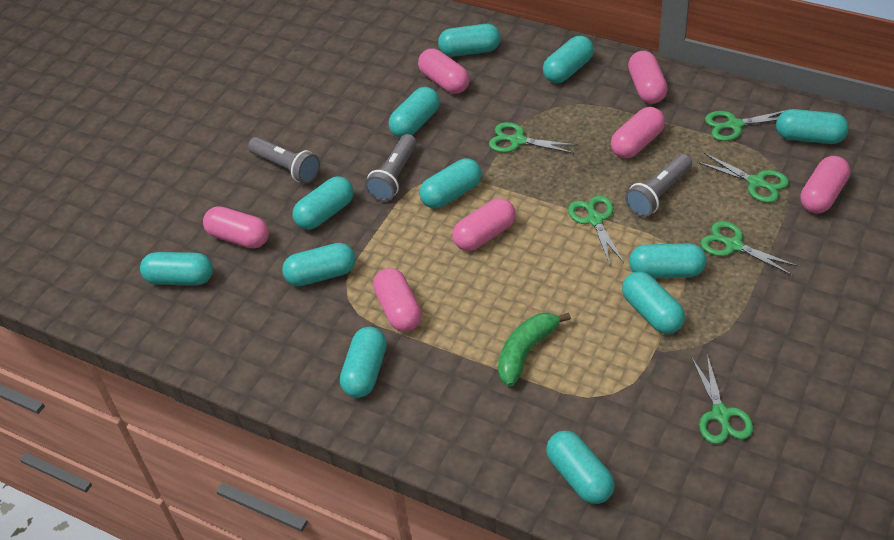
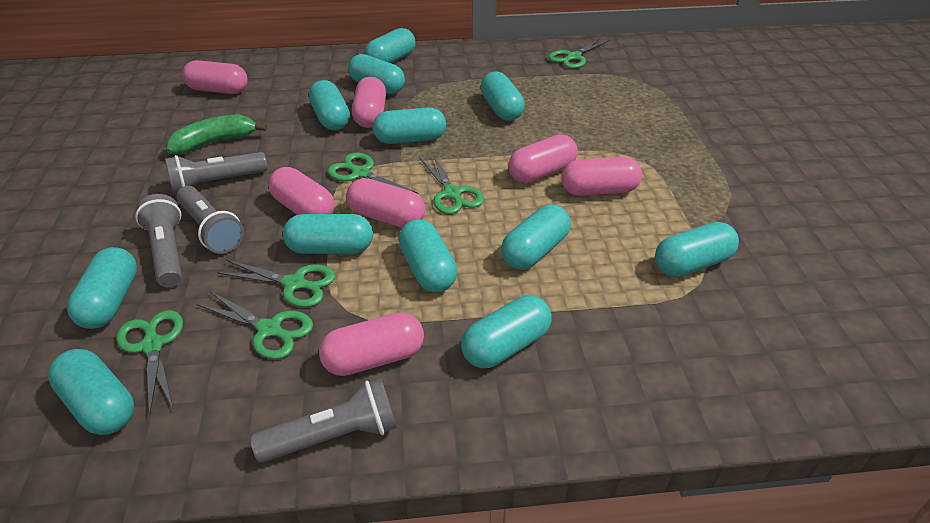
grey flashlight: 3 -> 4

